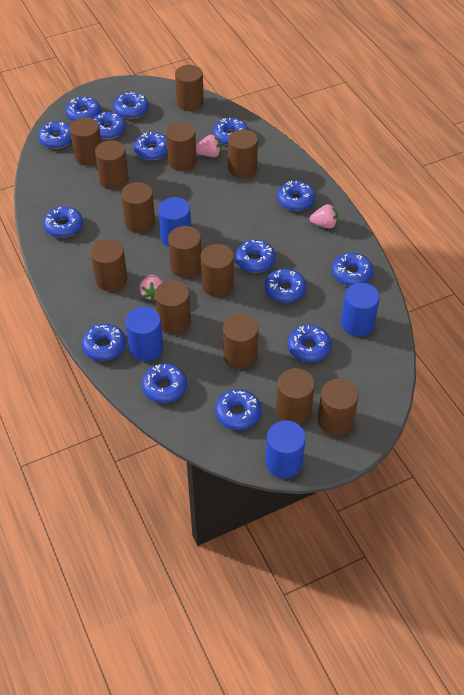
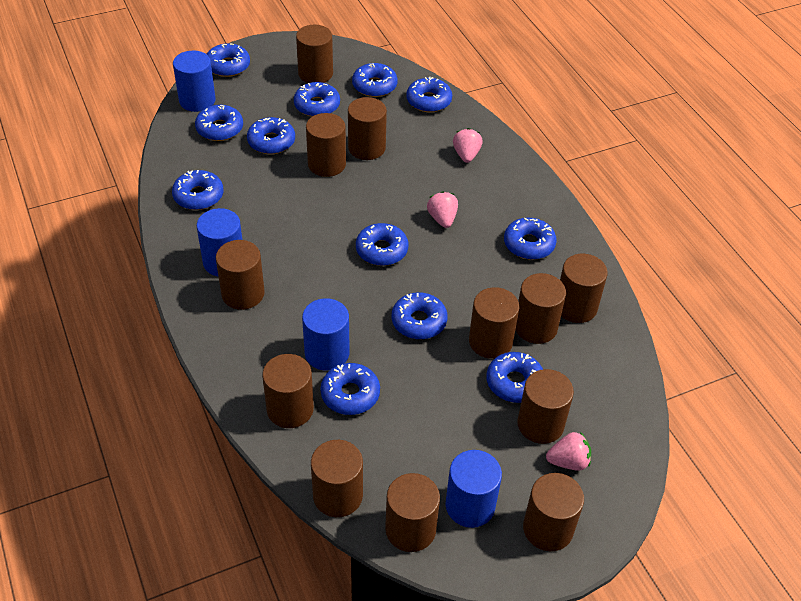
blue donut: 15 -> 12
brown cylinder: 13 -> 12

